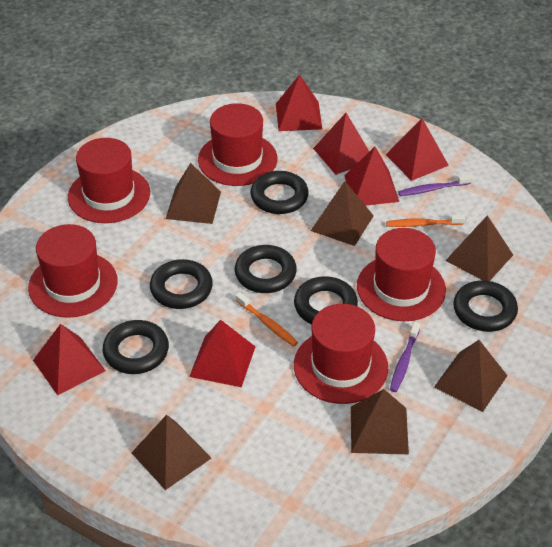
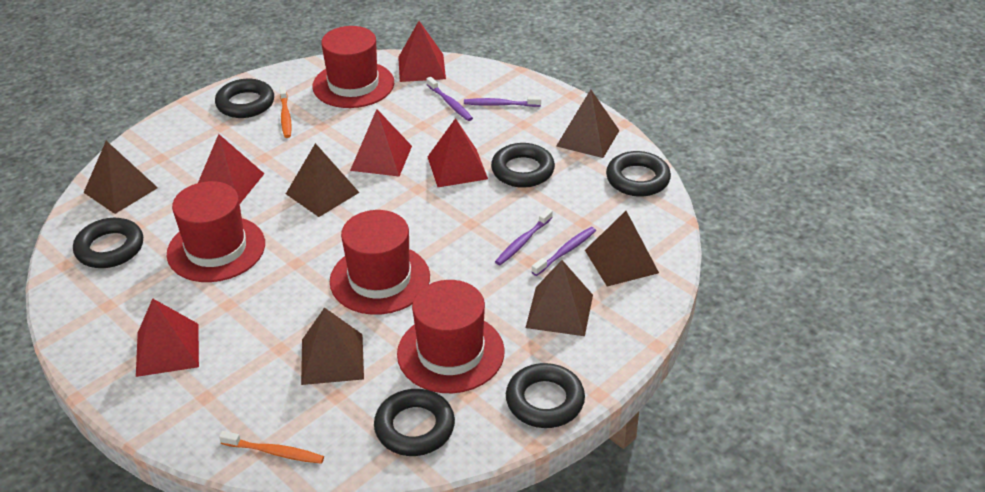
purple toothbrush: 2 -> 4
red hat: 5 -> 4
red pyramid: 6 -> 5

